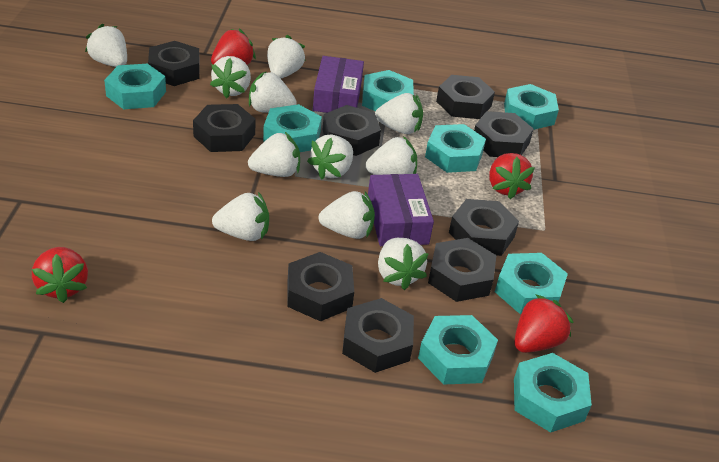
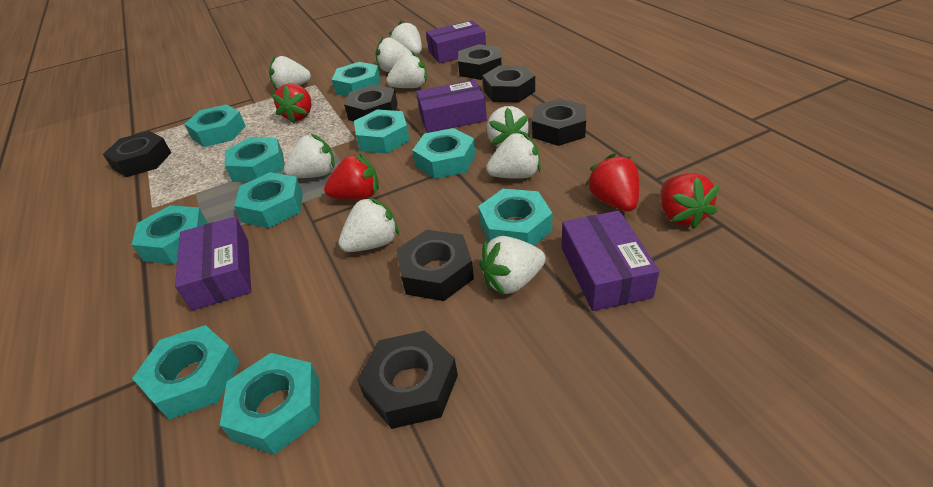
black nut: 9 -> 7
purple box: 2 -> 4
turquoise nut: 8 -> 10
white strawberry: 11 -> 9

